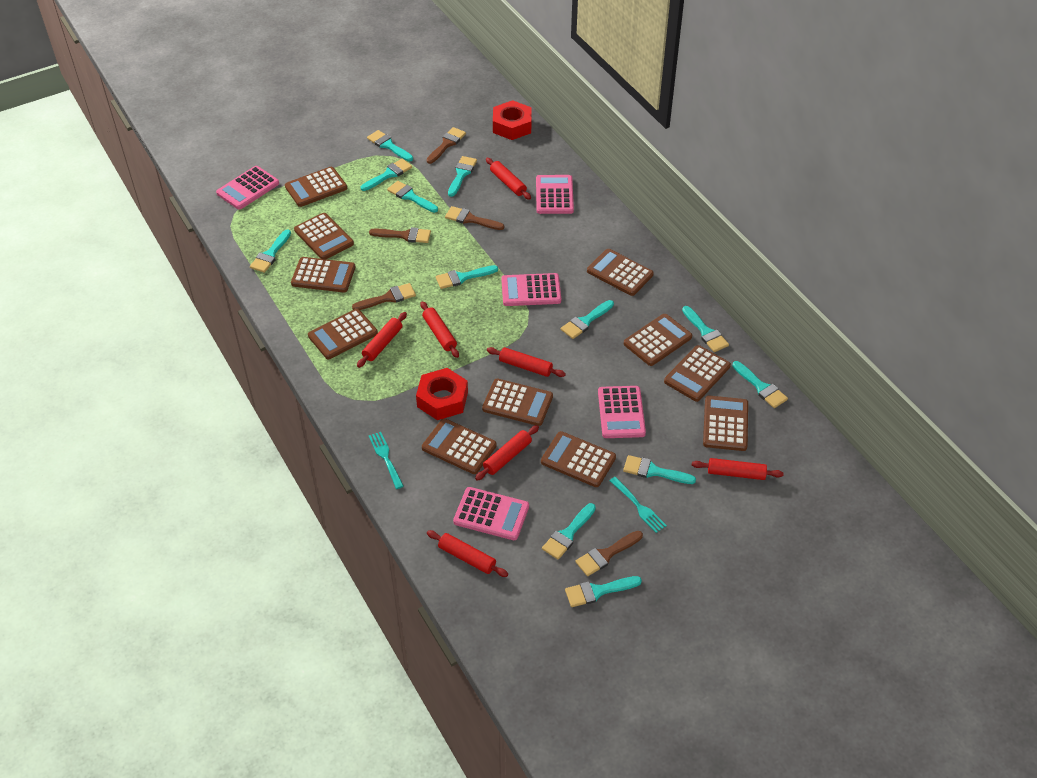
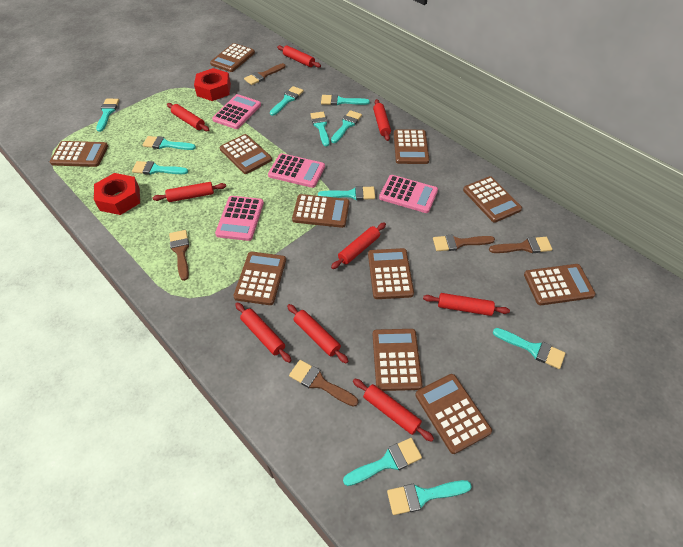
pink calculator: 5 -> 4
red rolling pin: 7 -> 9
turquoise brush: 12 -> 11
turquoise fork: 2 -> 0

